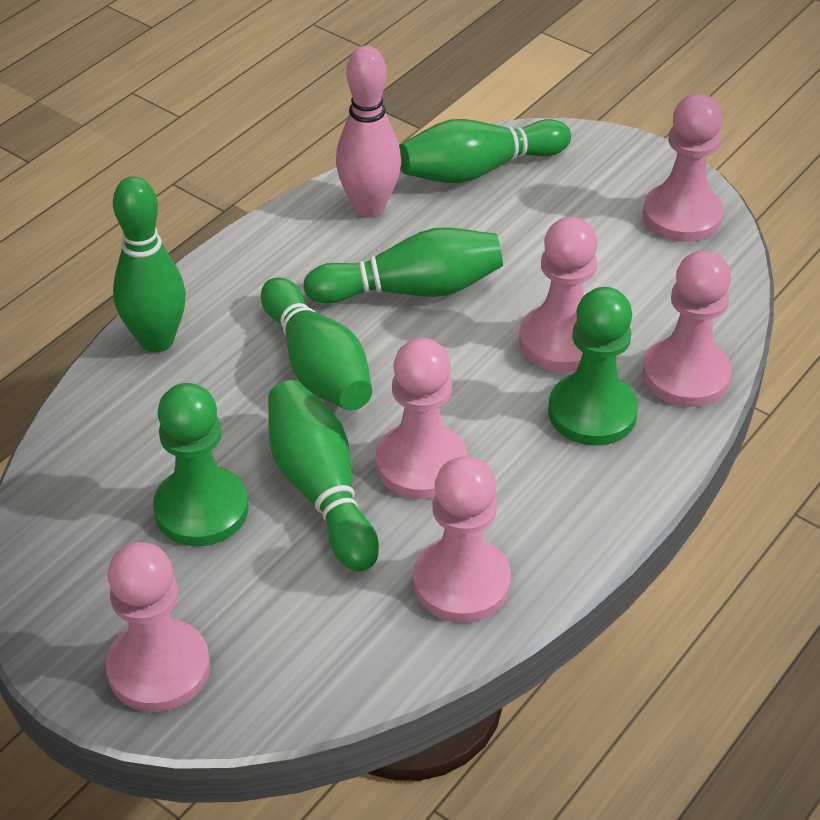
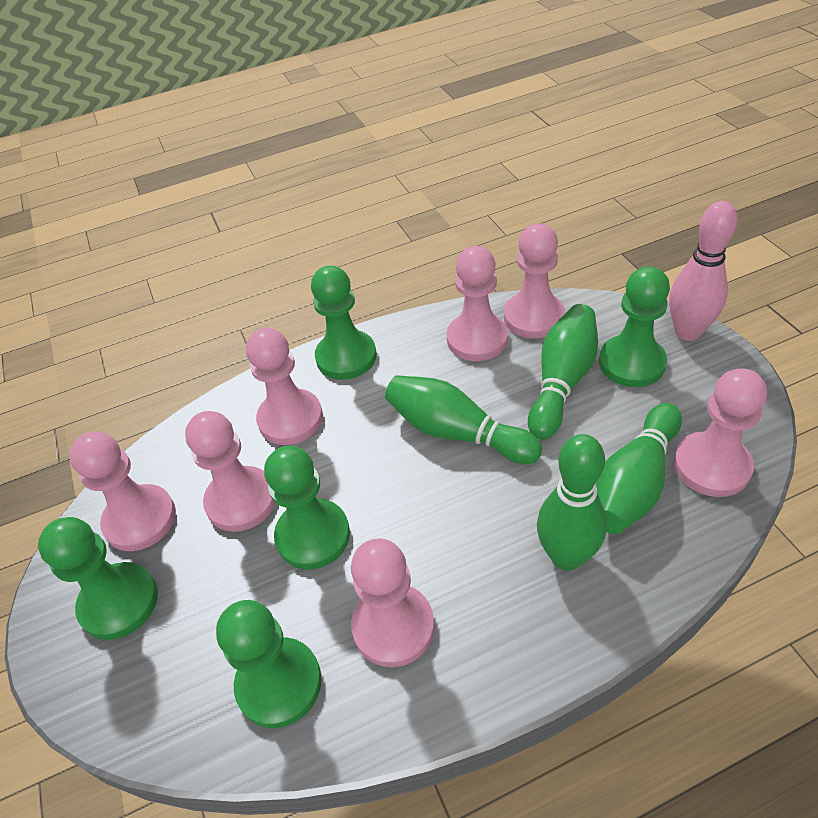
green bowling pin: 5 -> 4
green pawn: 2 -> 5
pink pawn: 6 -> 7

